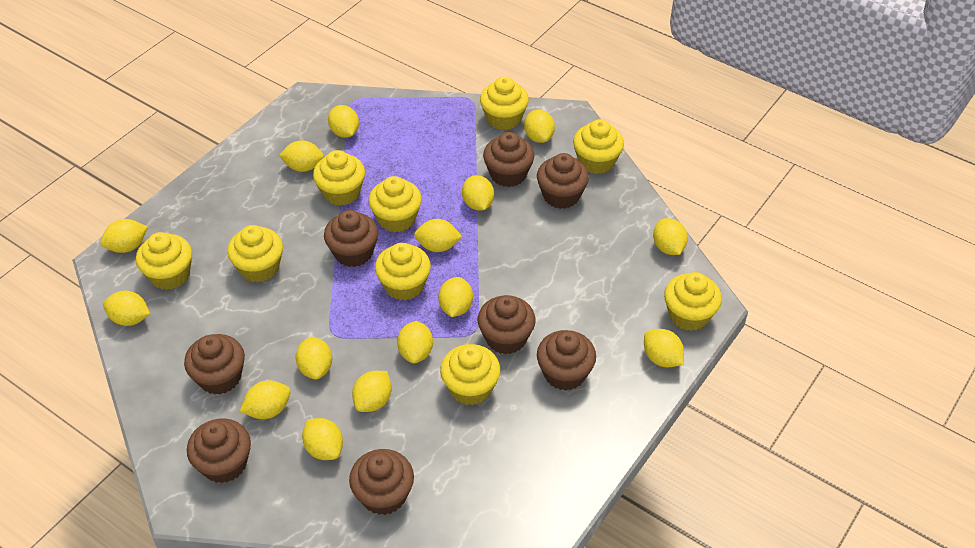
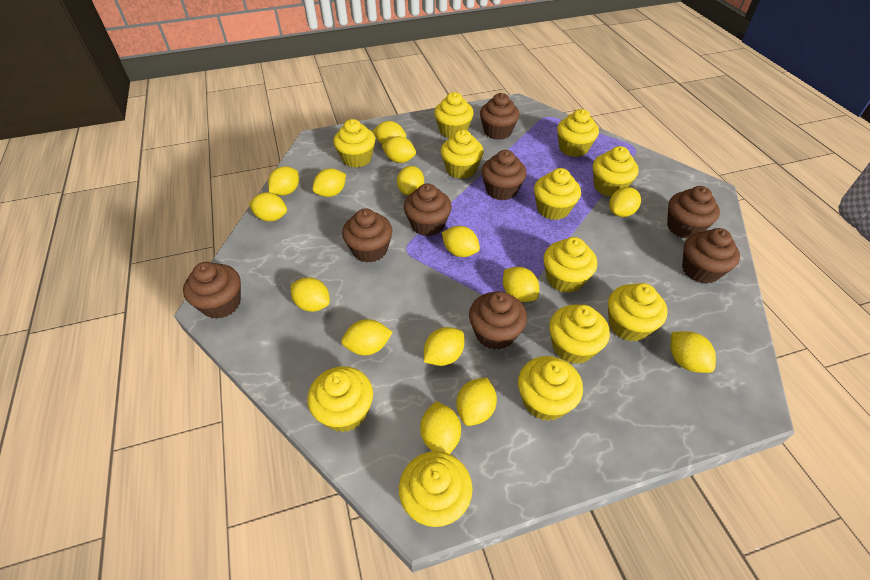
yellow cupcake: 9 -> 12

